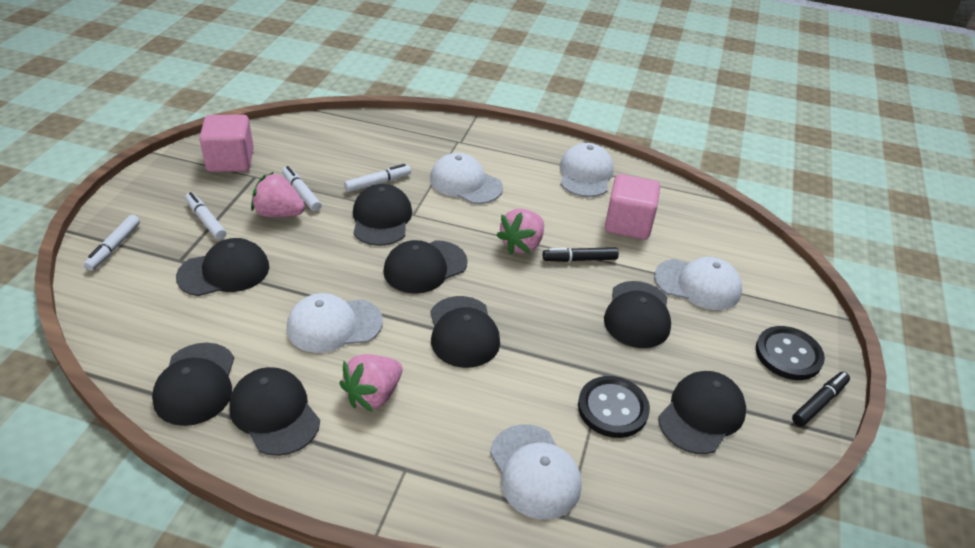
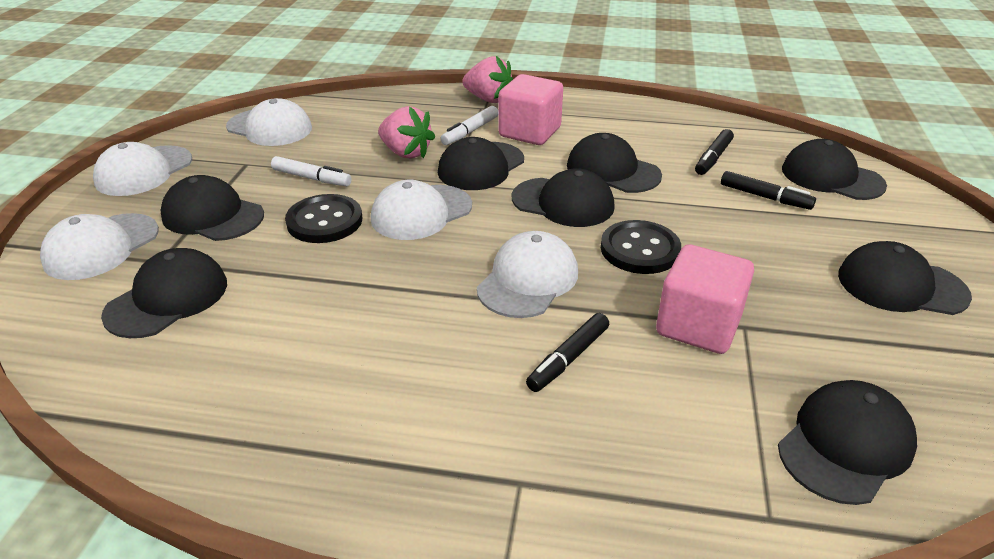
black marker: 2 -> 3
pink strawberry: 3 -> 2
white marker: 4 -> 2

